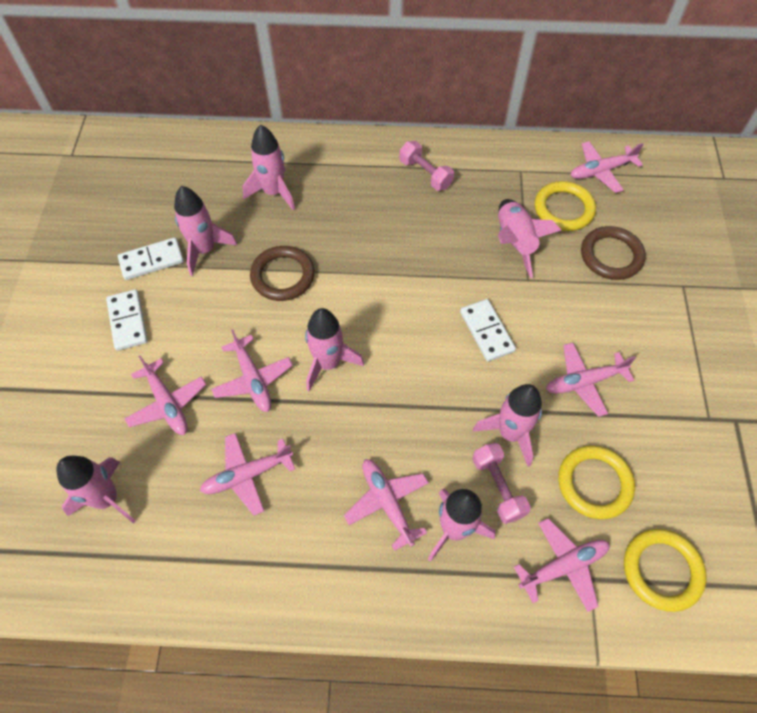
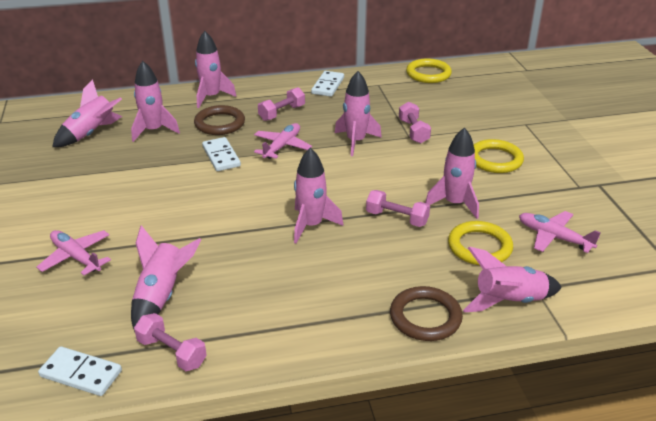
pink dumbbell: 2 -> 4
pink plane: 7 -> 3
pink rocket: 7 -> 8

